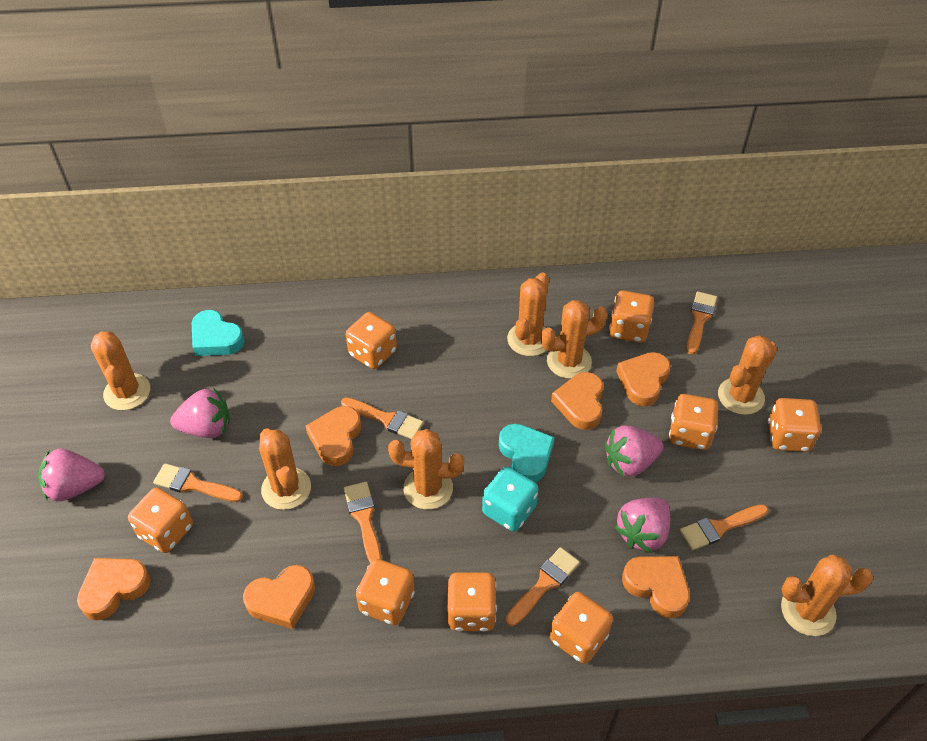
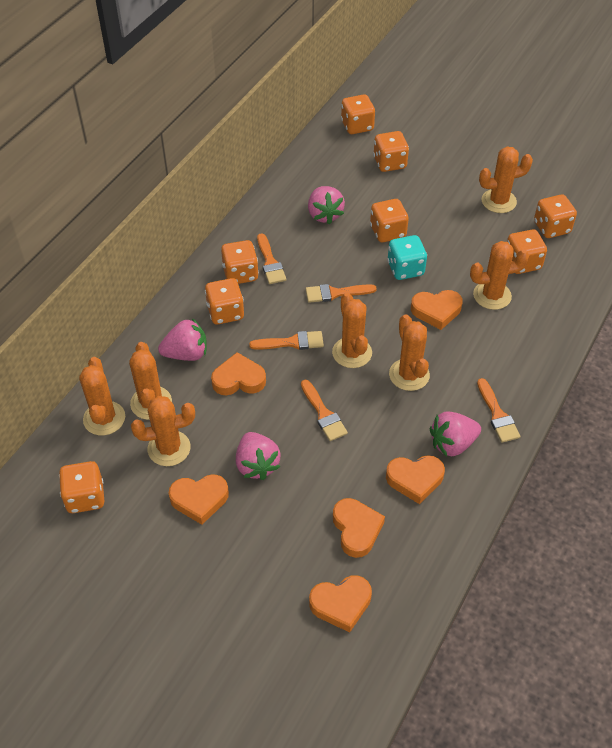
orange brush: 6 -> 5
turquoise heart: 2 -> 0

